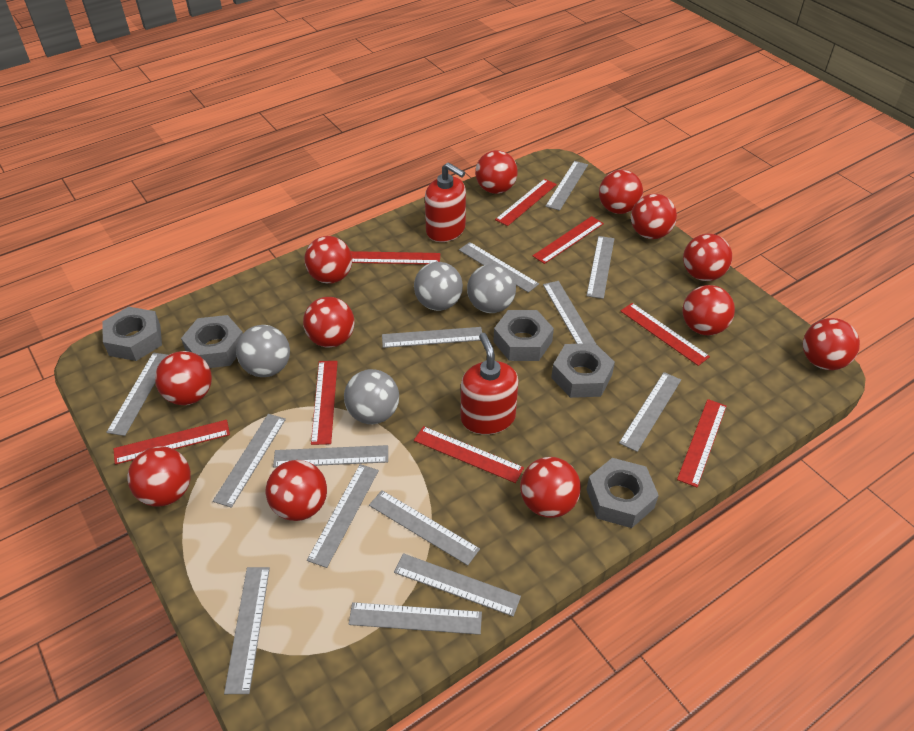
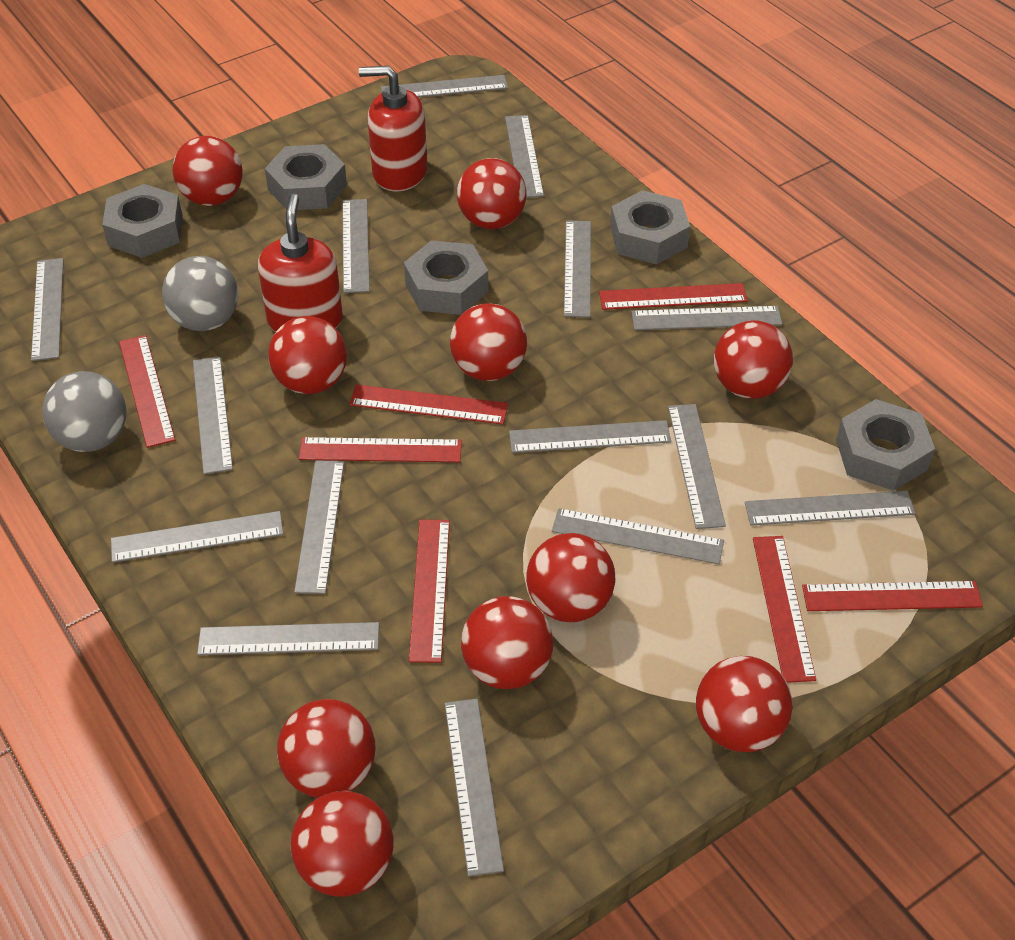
grey ball: 4 -> 2
grey ruler: 14 -> 15
red ball: 12 -> 10
red ruler: 8 -> 7

